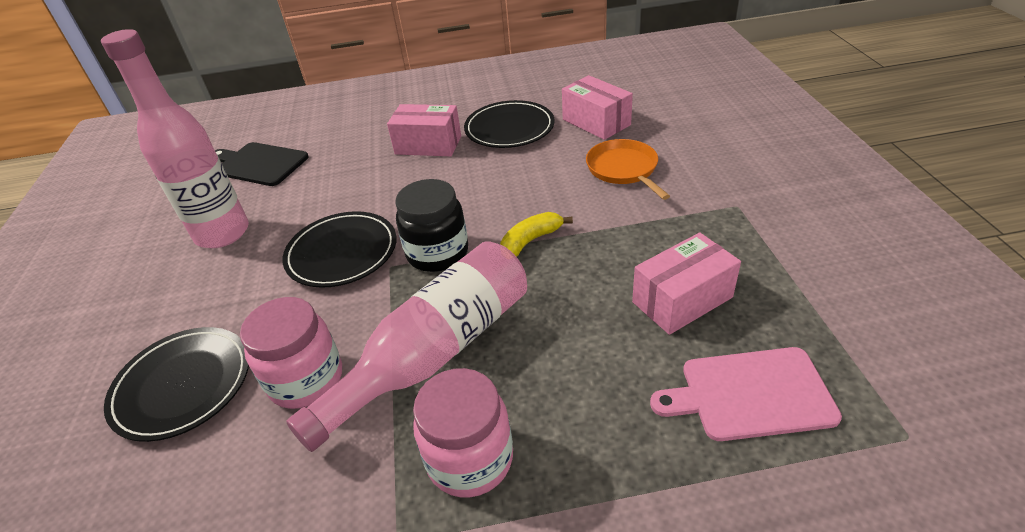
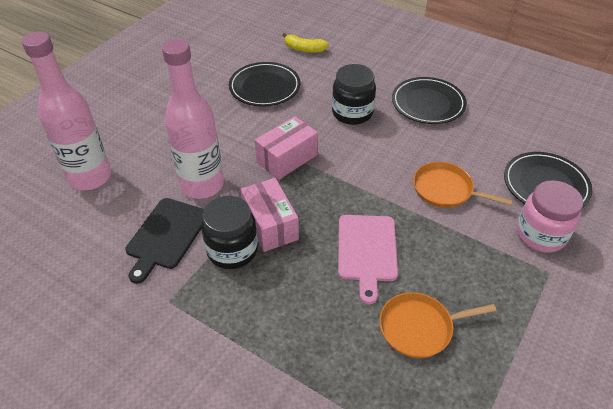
black jar: 1 -> 2
orange pan: 1 -> 2
pink box: 3 -> 2
pink jar: 2 -> 1

